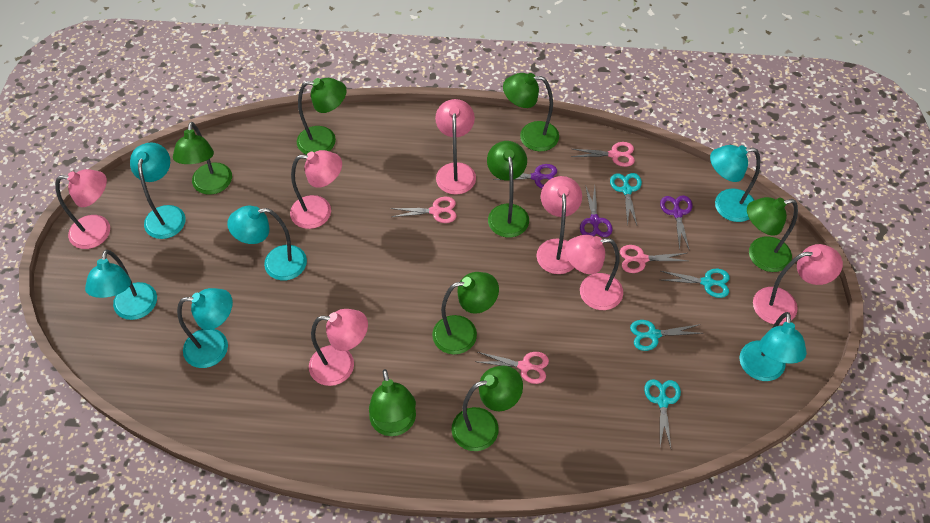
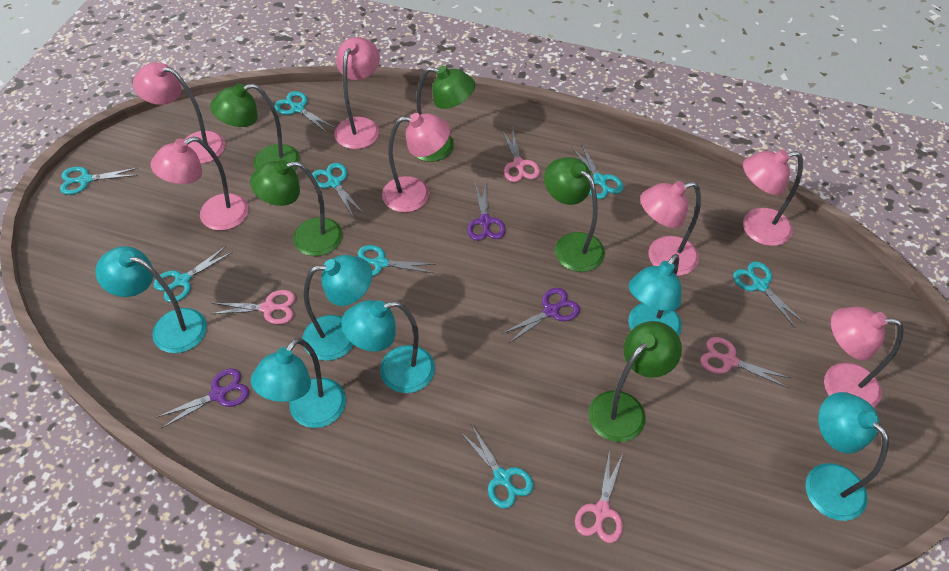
green lamp: 8 -> 5
turquoise scissors: 4 -> 8

